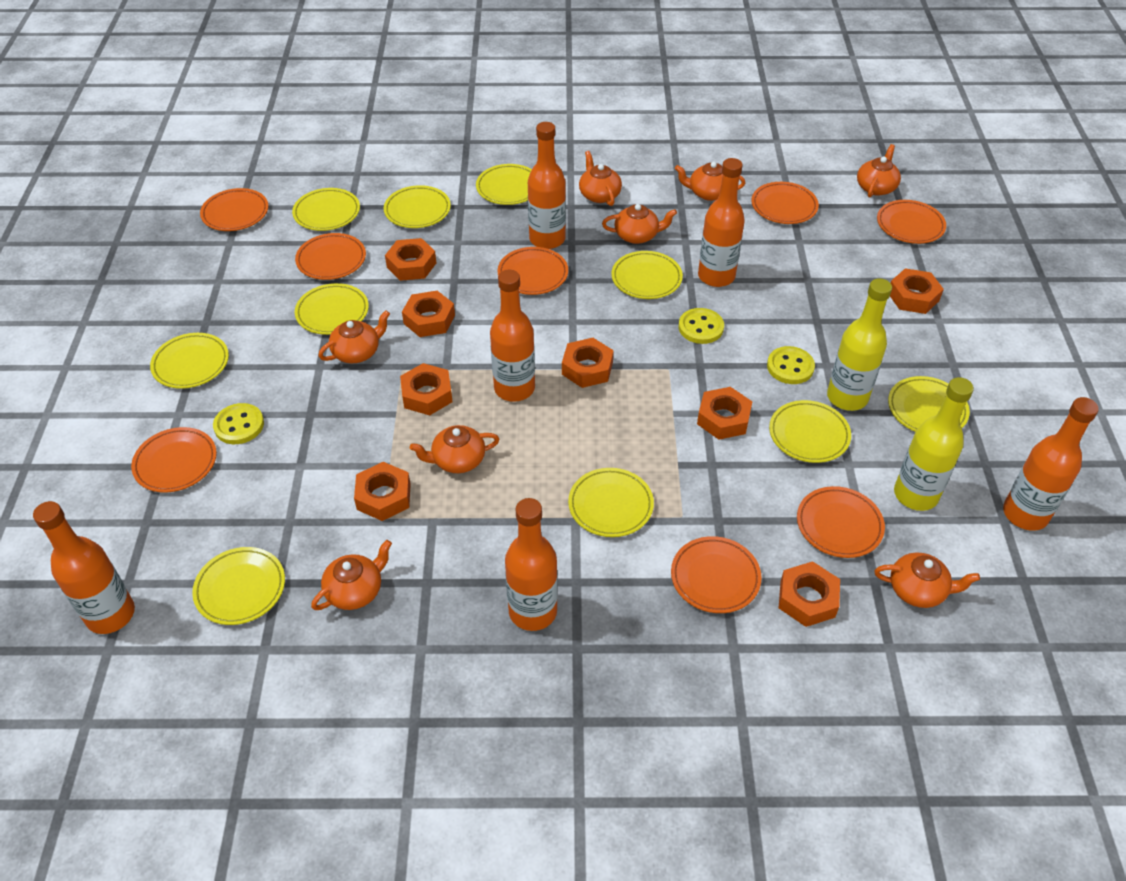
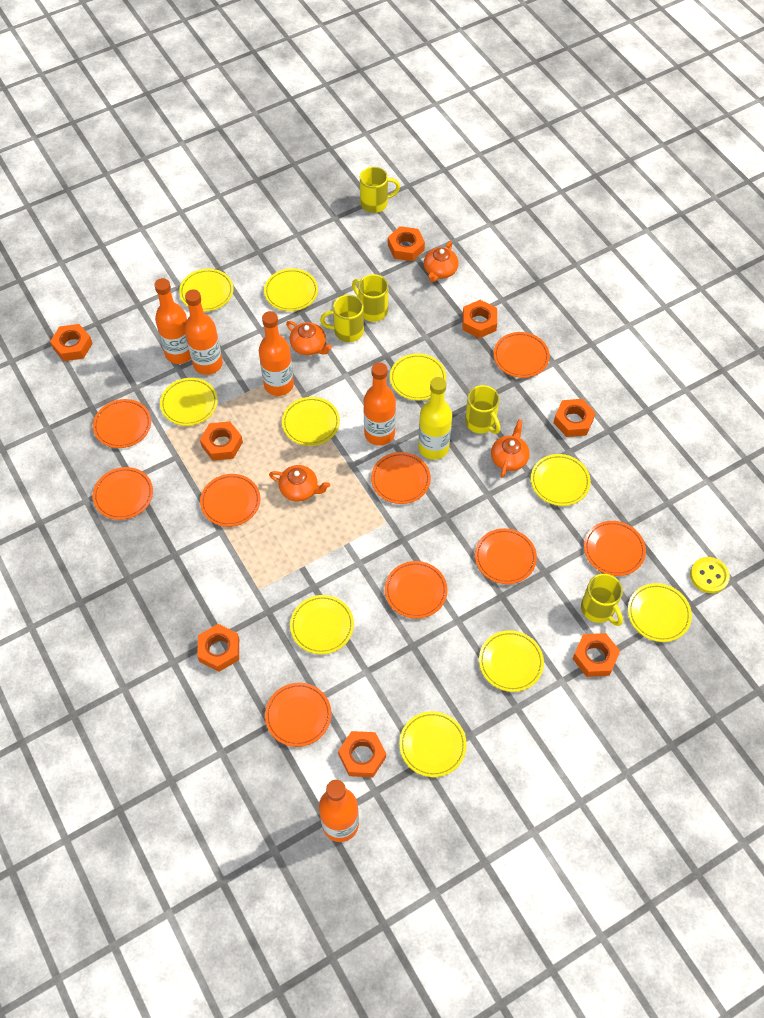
orange bottle: 6 -> 5
orange plate: 8 -> 9
orange teapot: 8 -> 4
yellow bottle: 2 -> 1
yellow button: 3 -> 1
yellow mug: 0 -> 5

